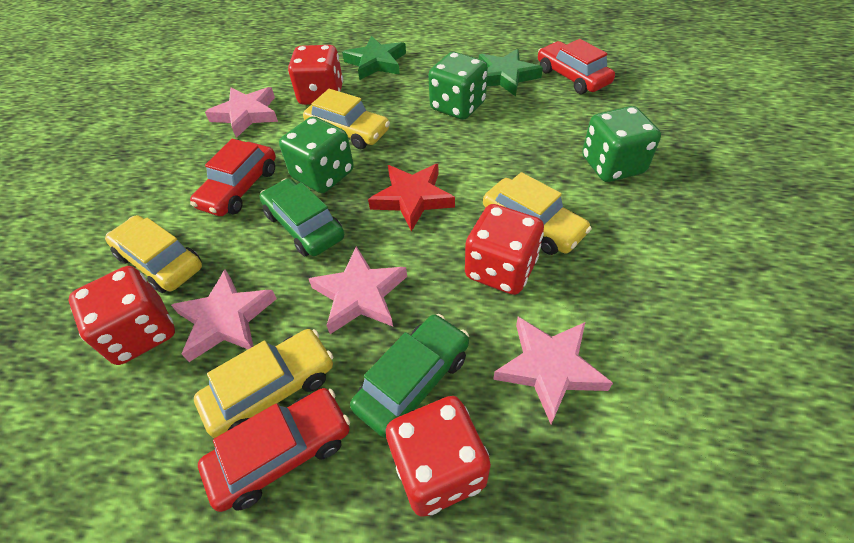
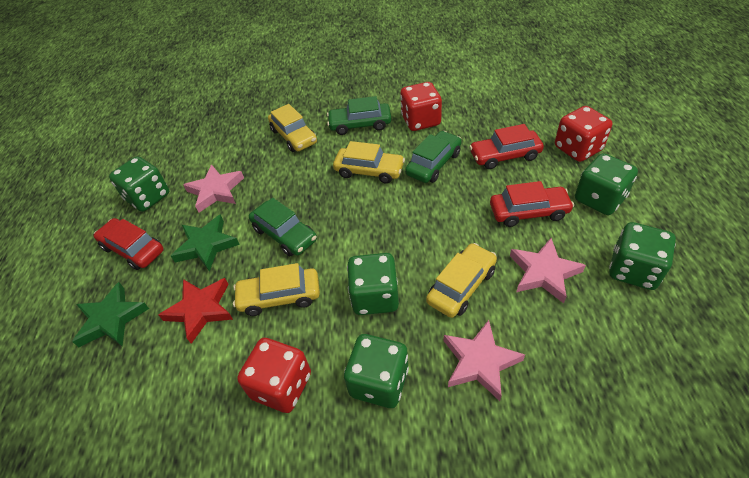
green car: 2 -> 3
green dice: 3 -> 5
pink star: 4 -> 3
red dice: 4 -> 3

